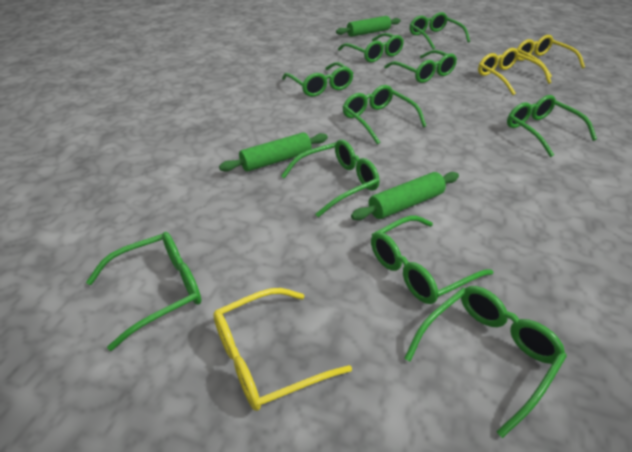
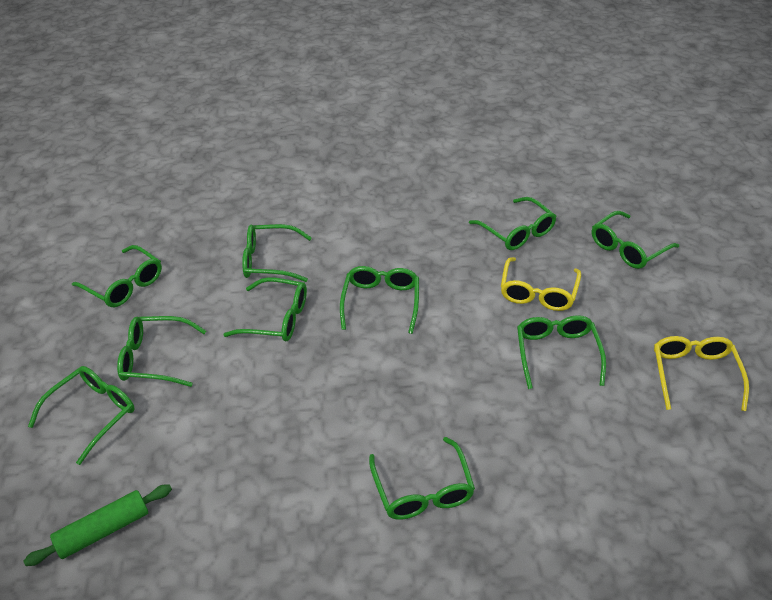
green rolling pin: 3 -> 1
yellow glasses: 3 -> 2

